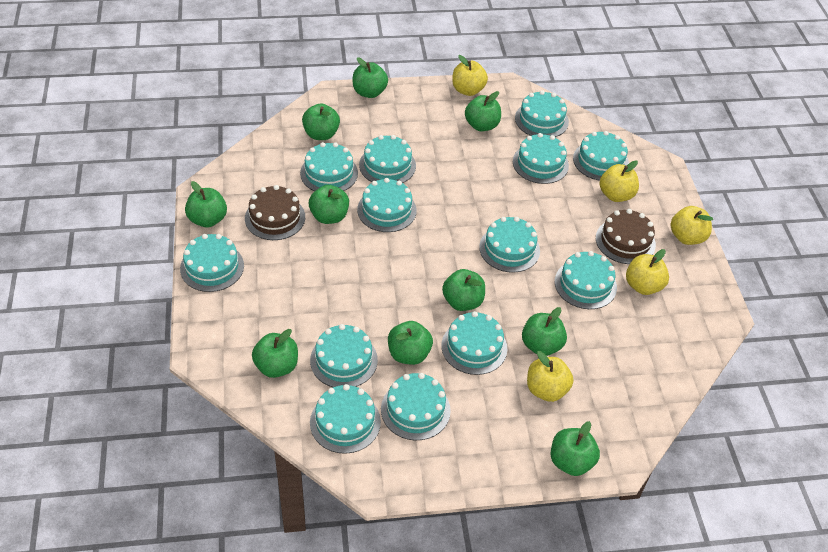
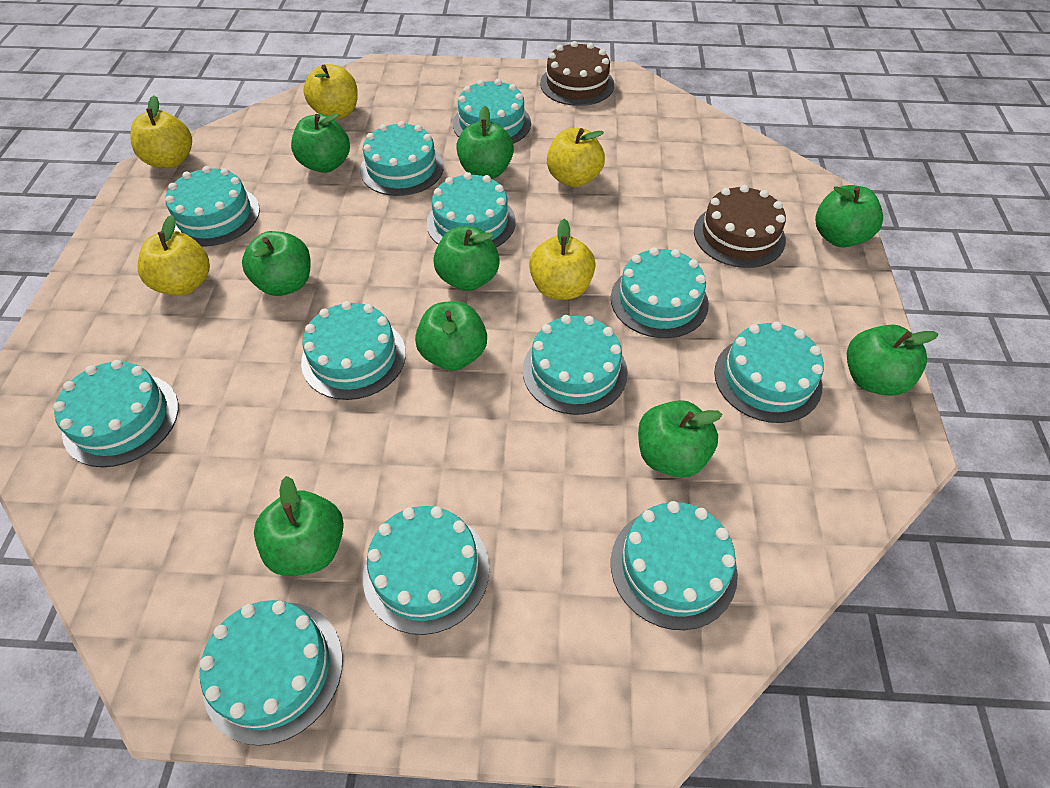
green apple: 10 -> 9
turquoise cake: 13 -> 12

